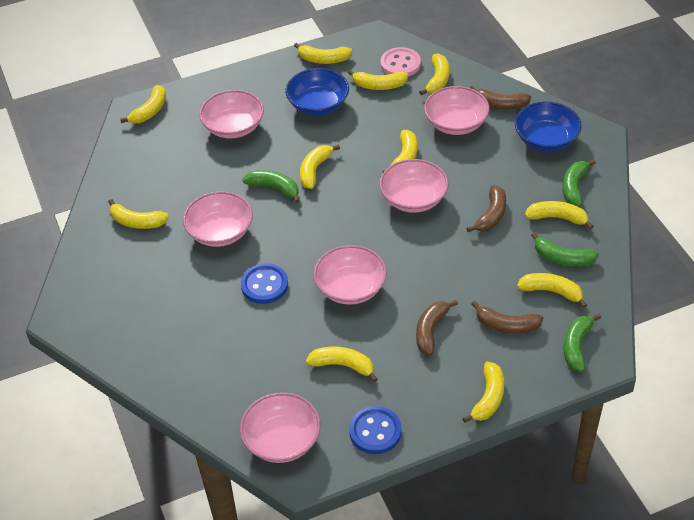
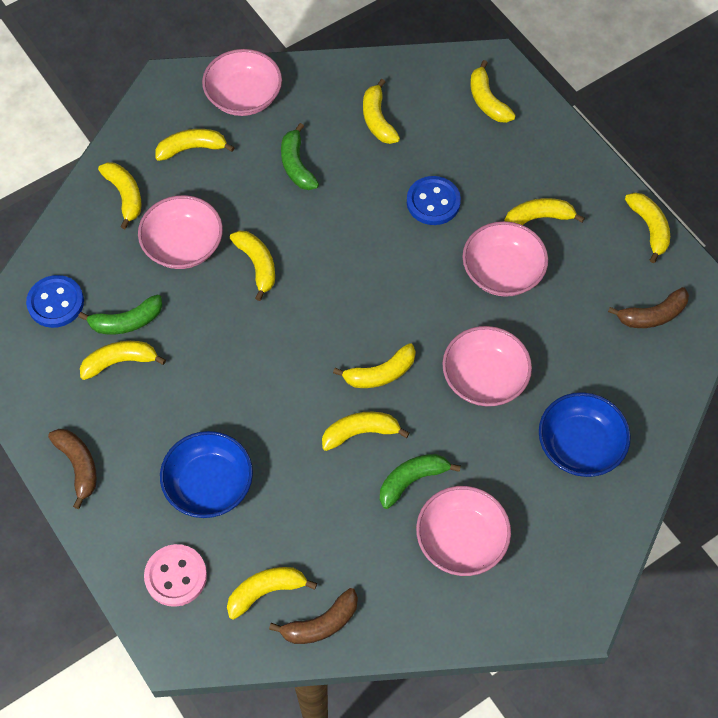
brown banana: 4 -> 3
green banana: 4 -> 3
pink bowl: 6 -> 5

